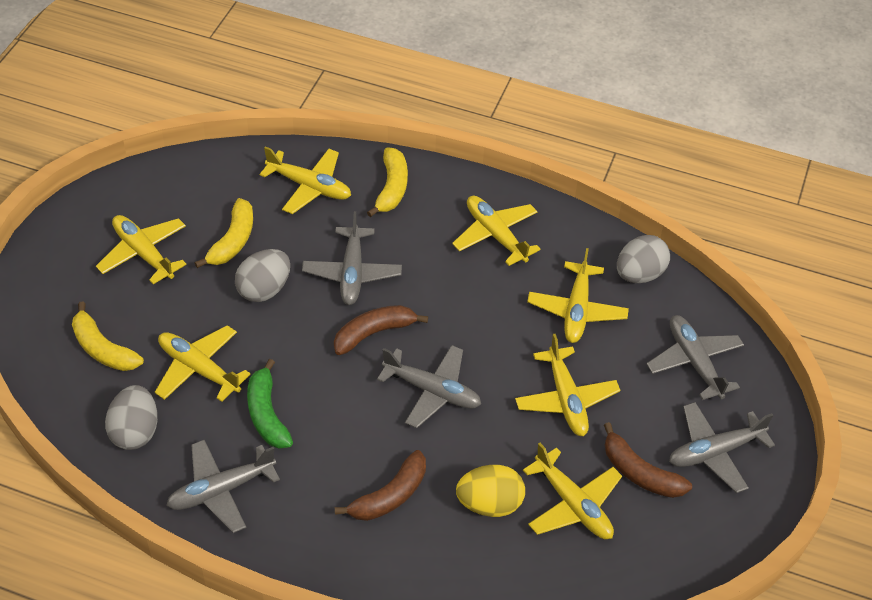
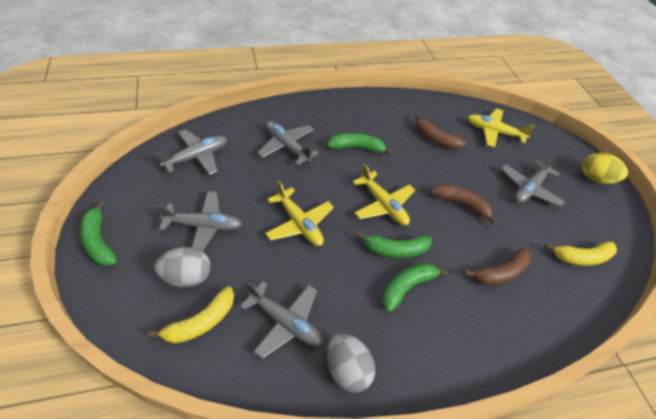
green banana: 1 -> 4
grey egg: 3 -> 2
yellow banana: 3 -> 2
yellow plane: 7 -> 3

